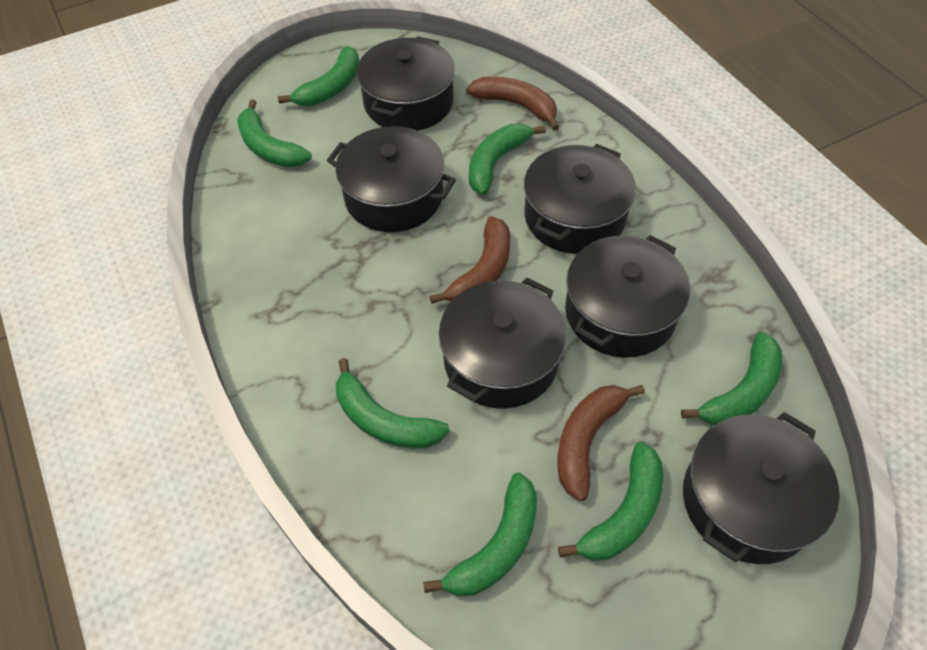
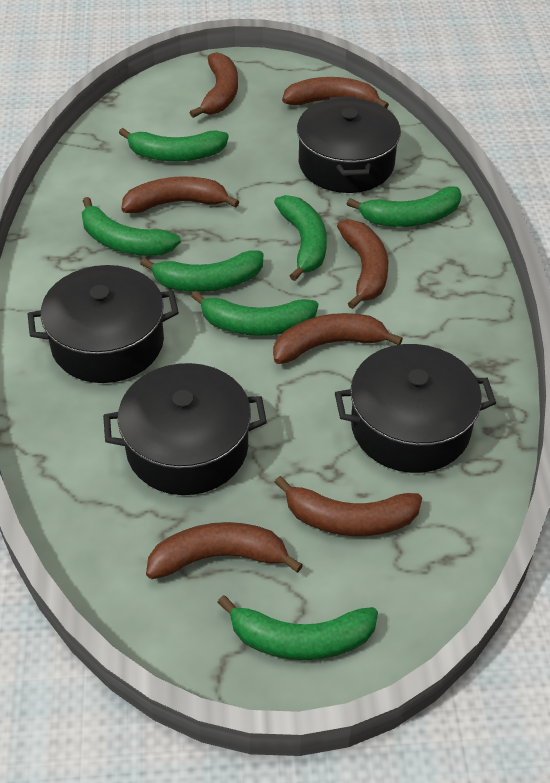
black pot: 6 -> 4
brown banana: 3 -> 7

